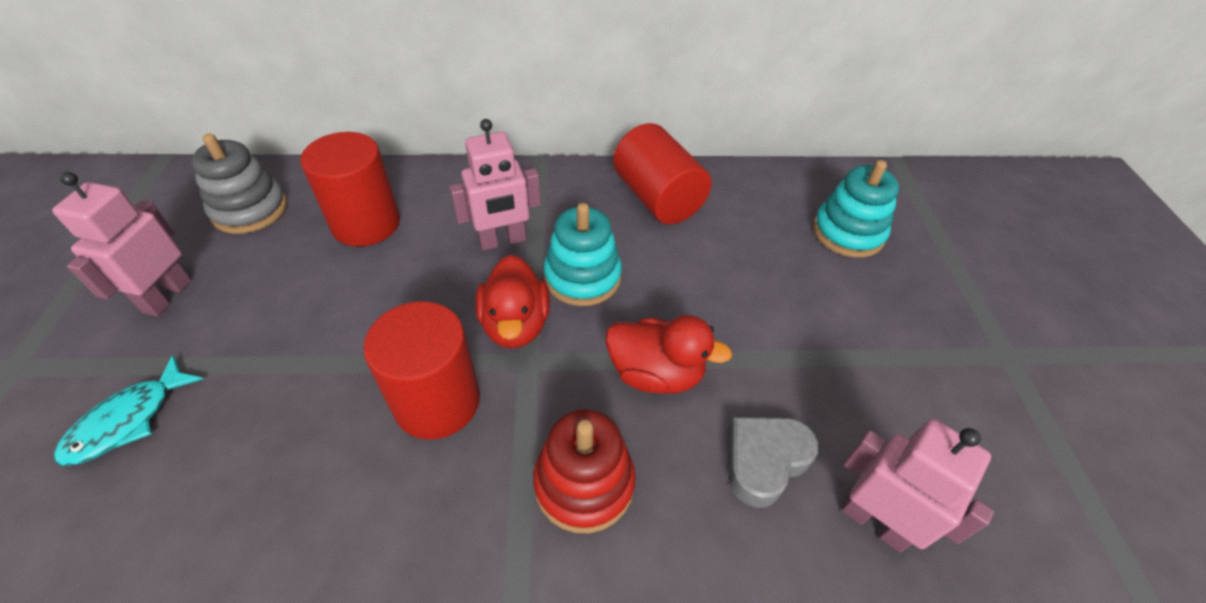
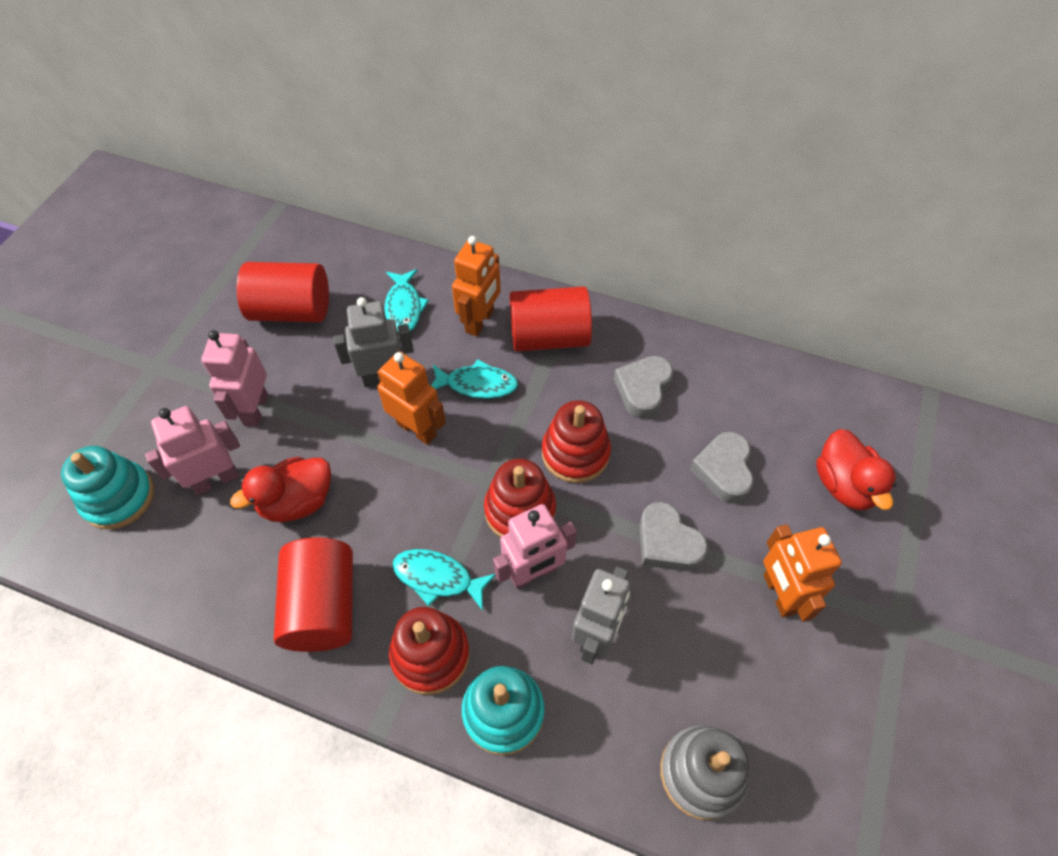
grey heart: 1 -> 3
grey robot: 0 -> 2
orange robot: 0 -> 3
red stacking toy: 1 -> 3
turquoise fish: 1 -> 3

